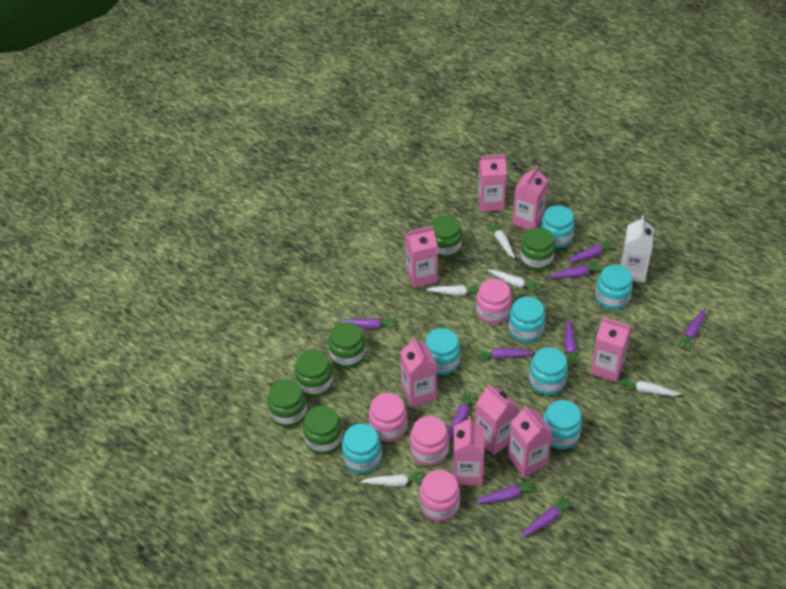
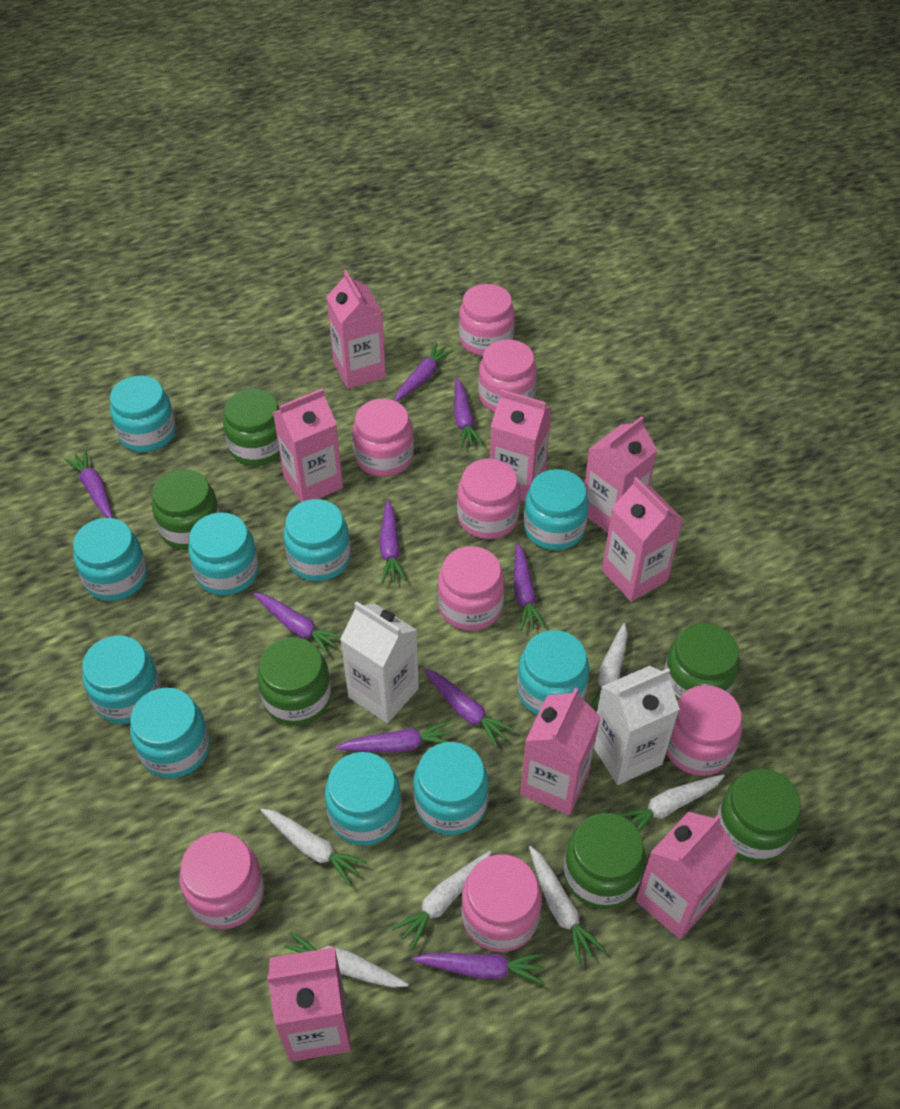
pink jar: 4 -> 8
turquoise jar: 7 -> 10
white carrot: 5 -> 6
white carton: 1 -> 2

